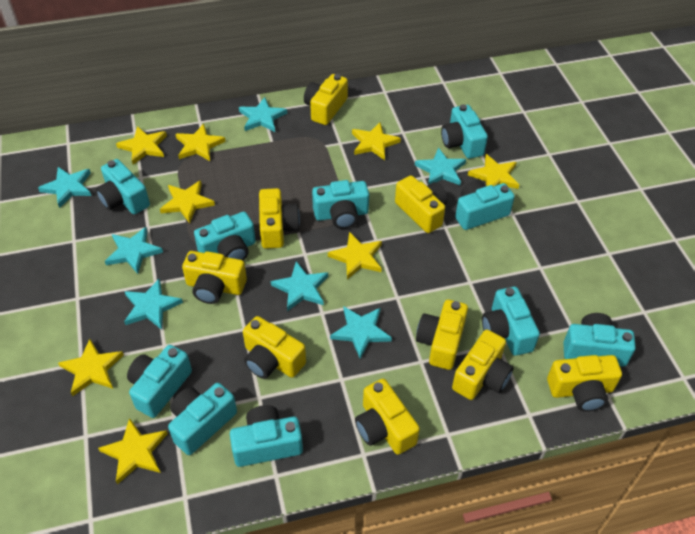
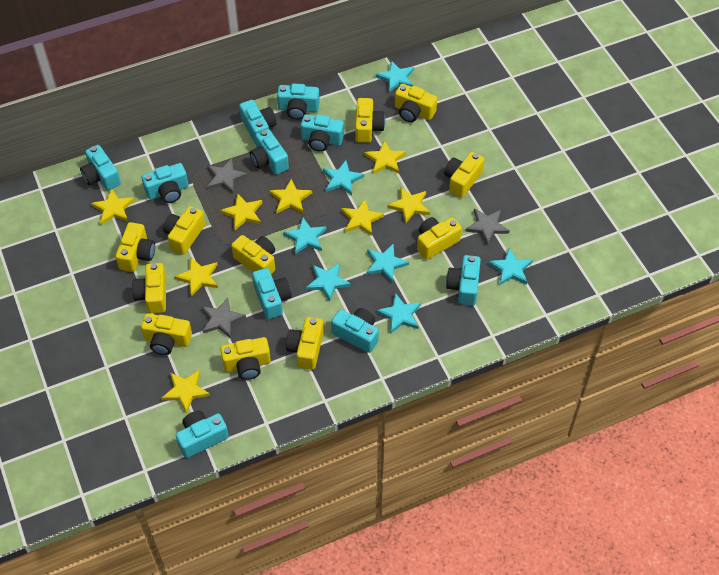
grey star: 0 -> 3
yellow camera: 9 -> 11

